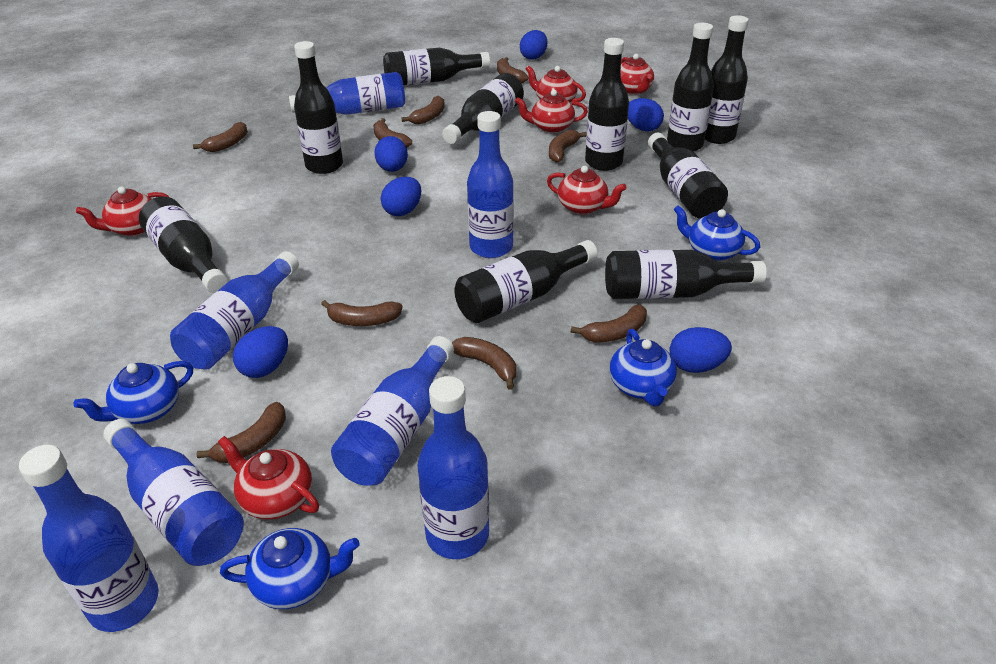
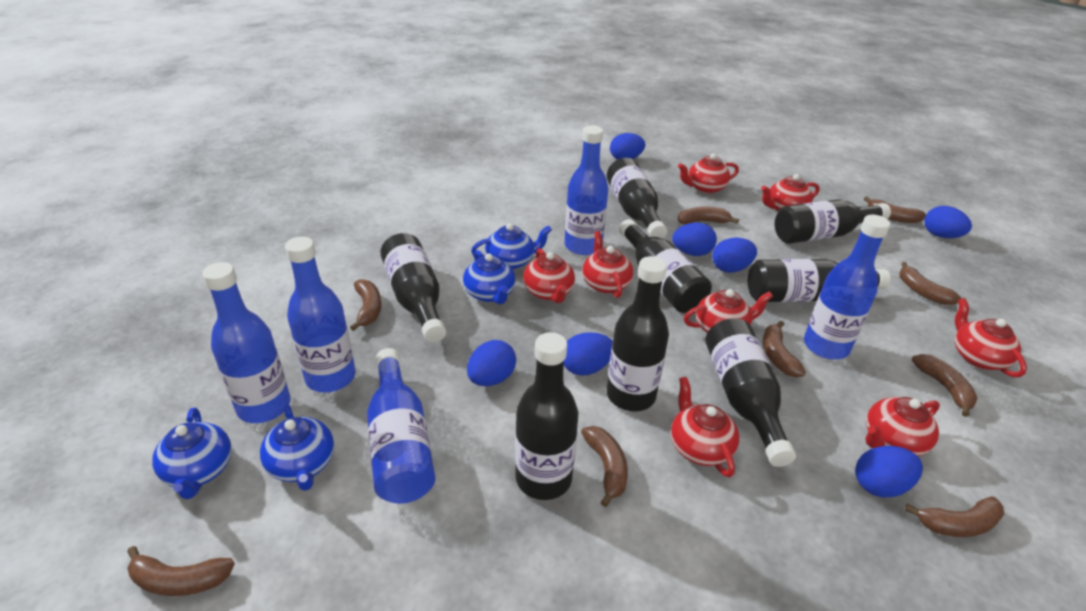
black bottle: 10 -> 8
blue bottle: 7 -> 5
blue egg: 6 -> 7
red teapot: 6 -> 8

